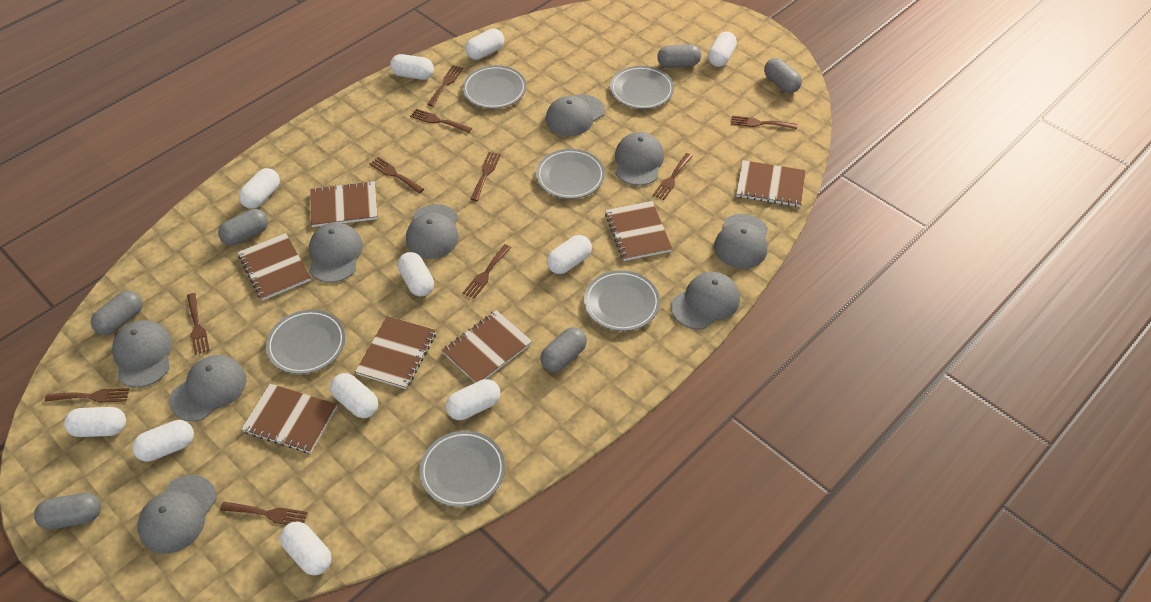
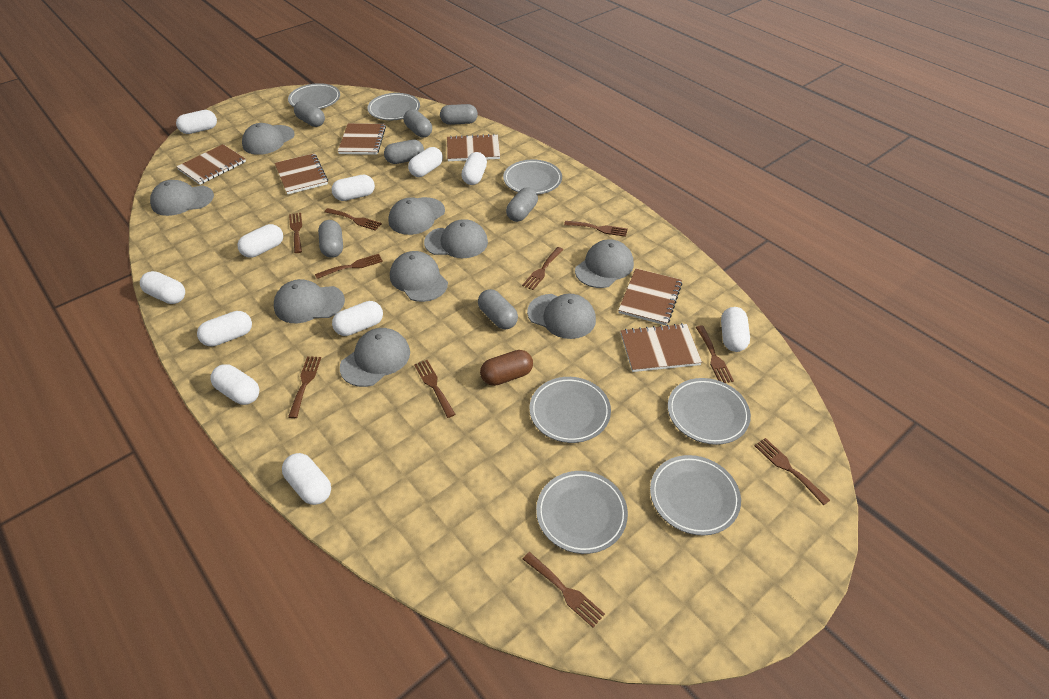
brown capsule: 0 -> 1
brown notebook: 7 -> 6
grey capsule: 6 -> 7
grey plate: 6 -> 7

